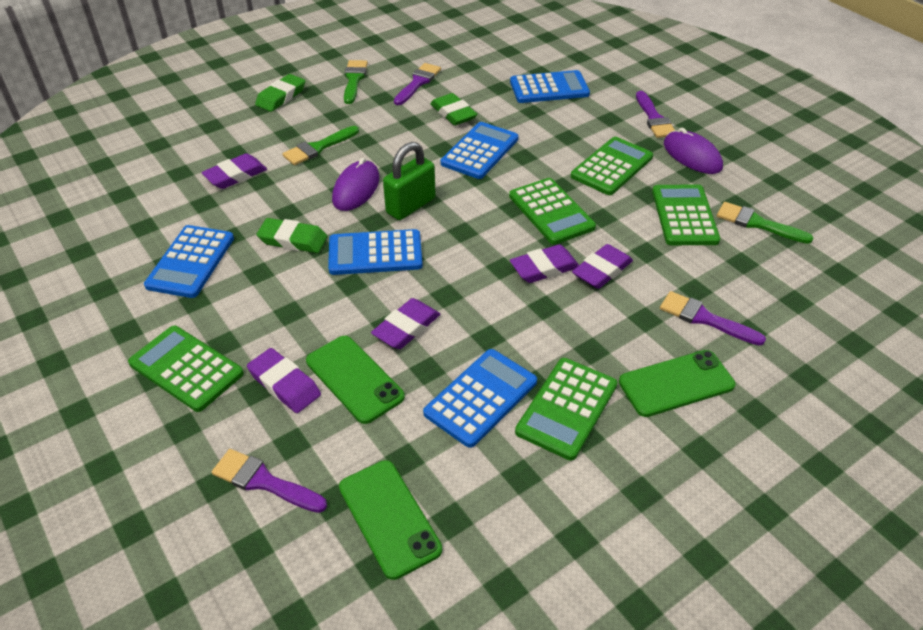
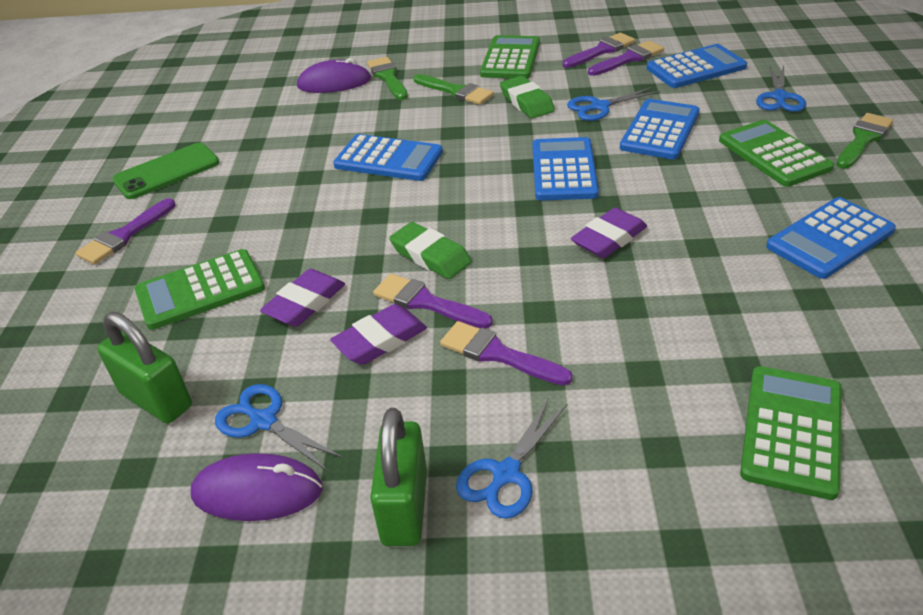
blue scissors: 0 -> 4
green calculator: 5 -> 4
green eraser: 3 -> 2
green padlock: 1 -> 2
green phone: 3 -> 1
purple brush: 4 -> 5
purple eraser: 5 -> 3

